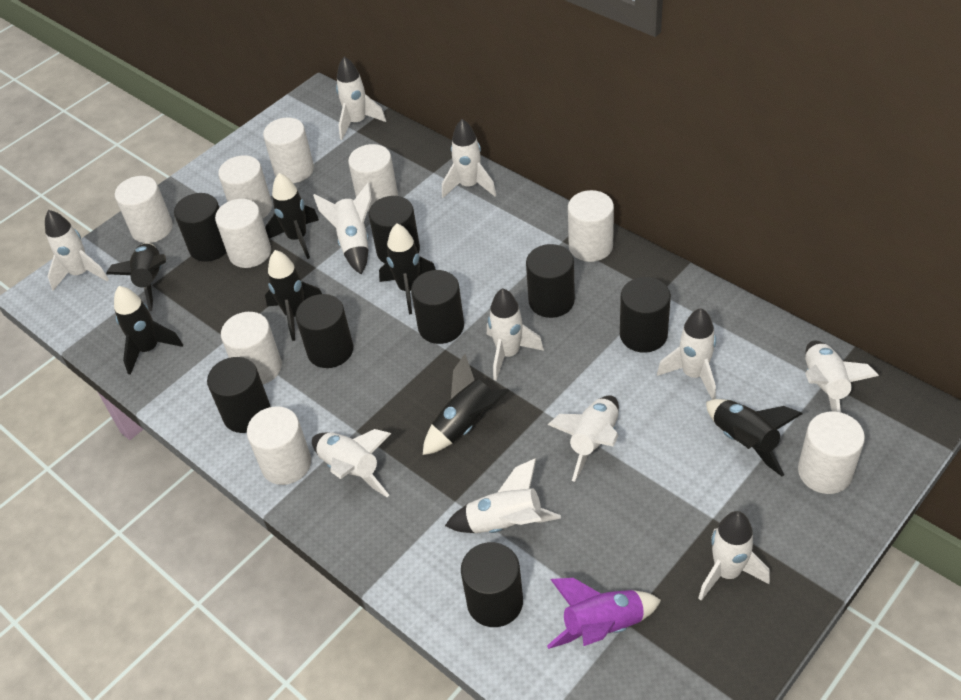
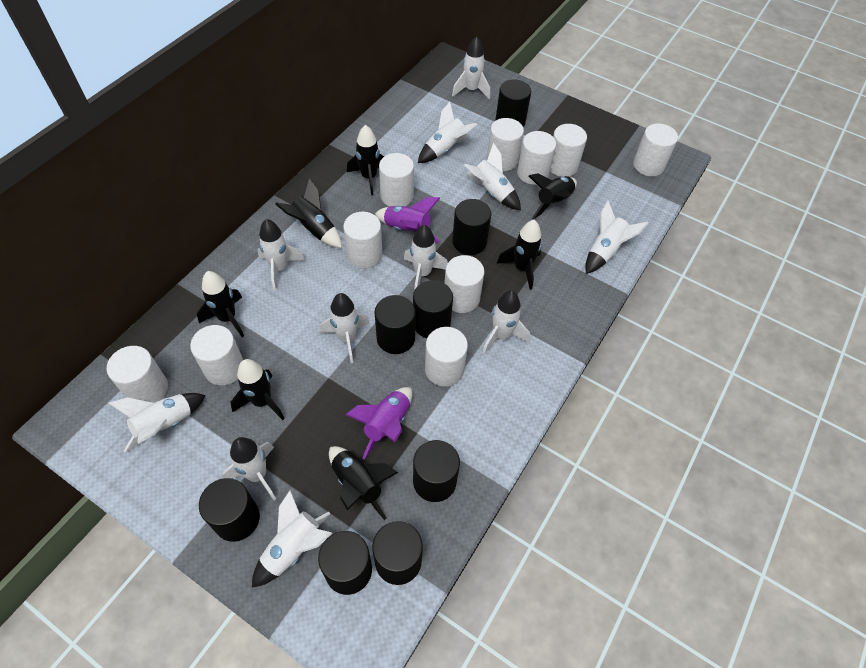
purple rocket: 1 -> 2
white cylinder: 9 -> 10

